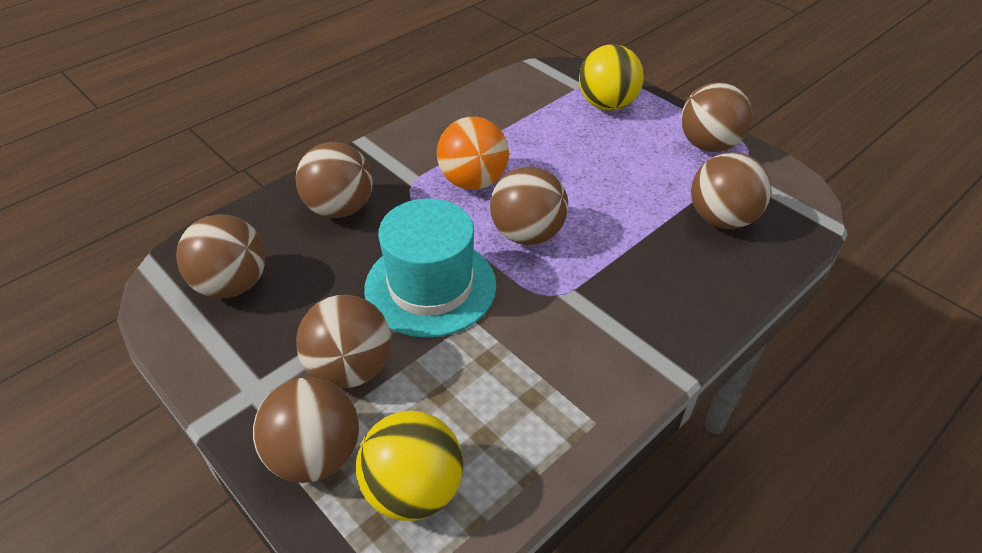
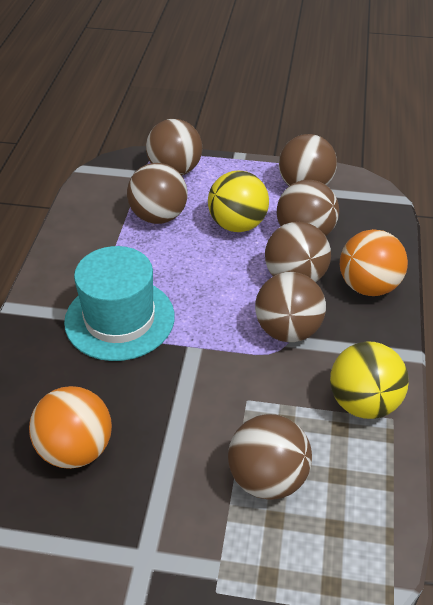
orange ball: 1 -> 2

